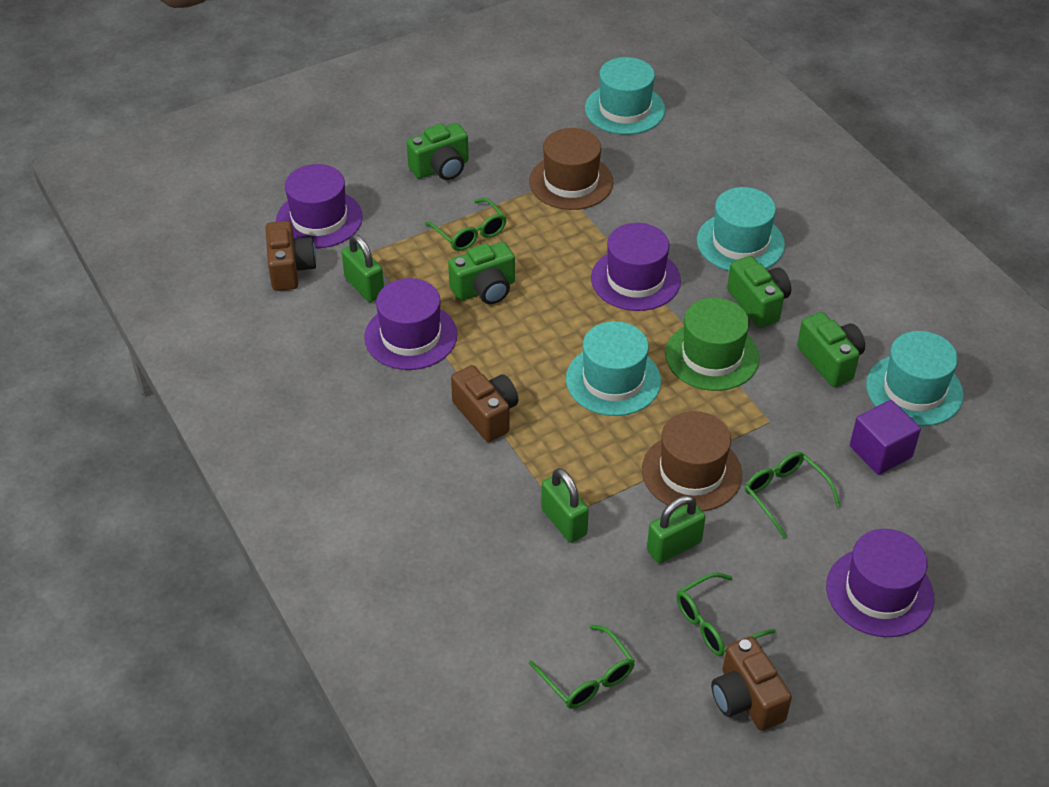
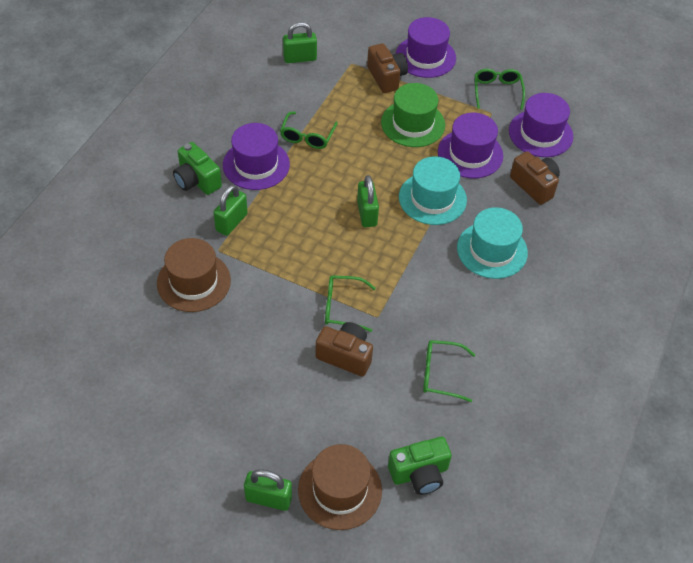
green camera: 4 -> 2
green padlock: 3 -> 4
purple cube: 1 -> 0
turquoise hat: 4 -> 2

